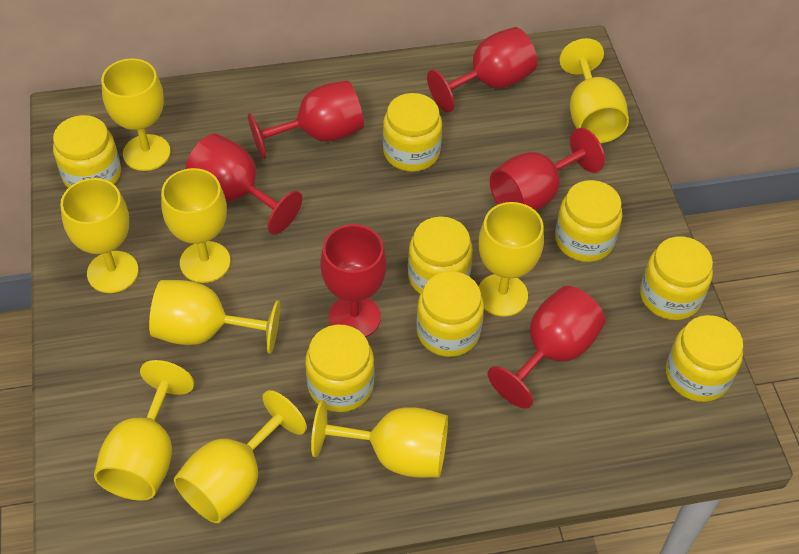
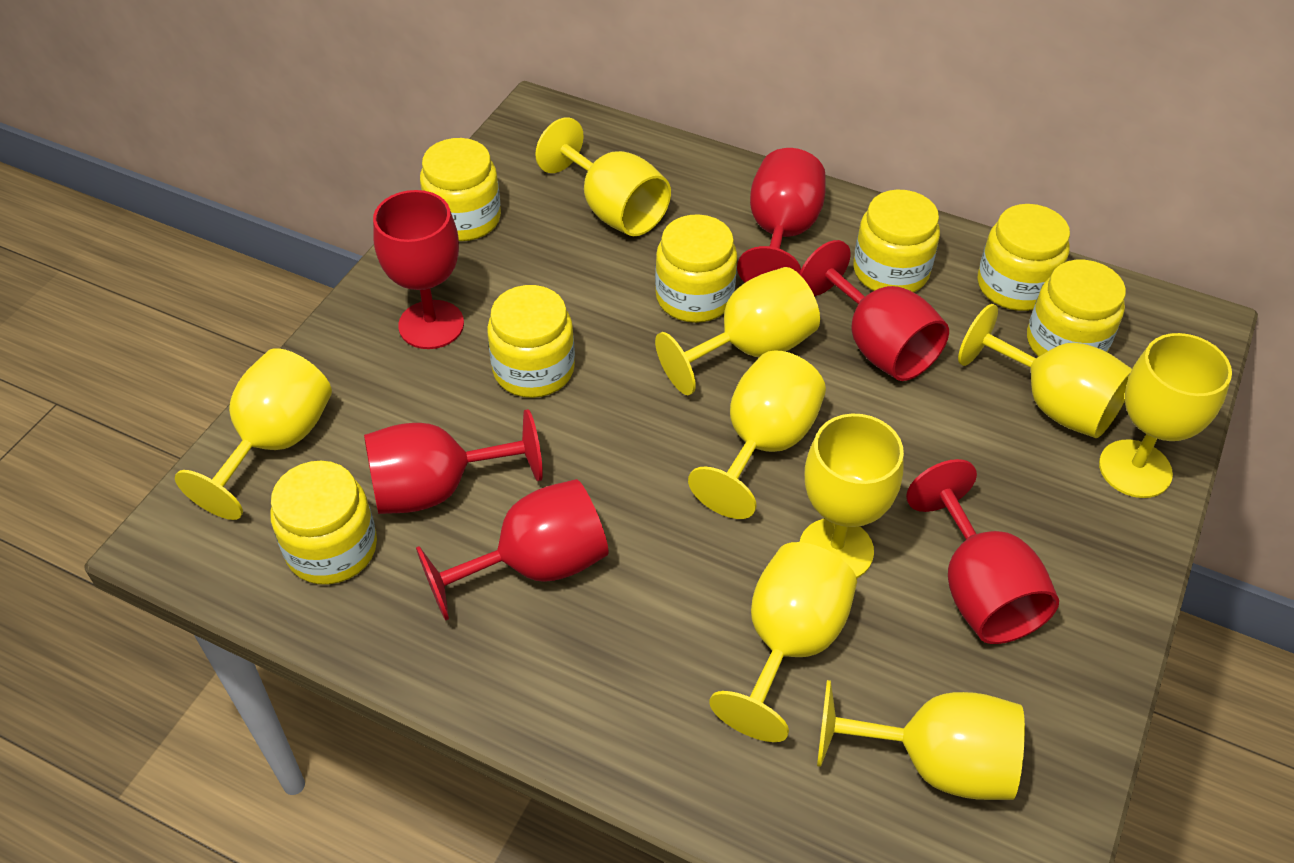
yellow jar: 8 -> 7

